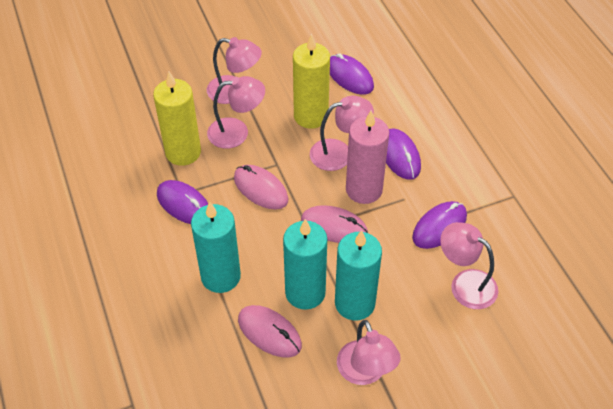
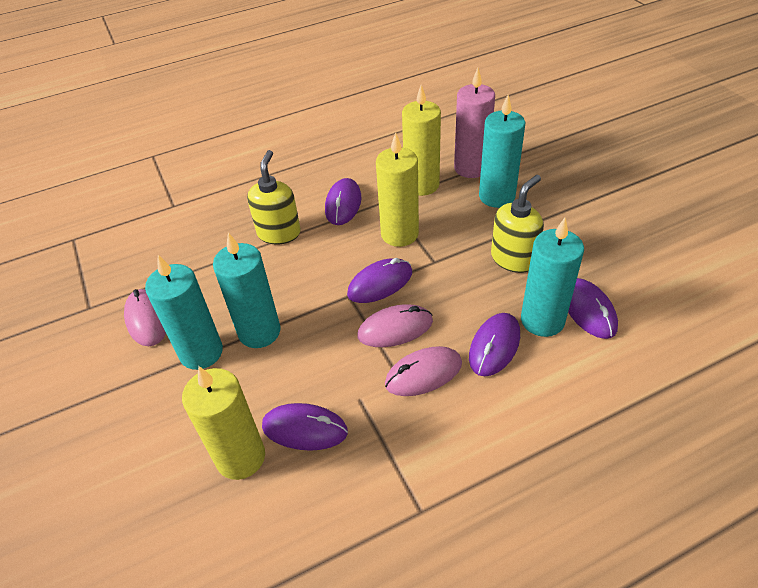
pink lamp: 5 -> 0
purple mouse: 4 -> 5
turquoise candle: 3 -> 4
yellow candle: 2 -> 3
yellow soap dispenser: 0 -> 2

